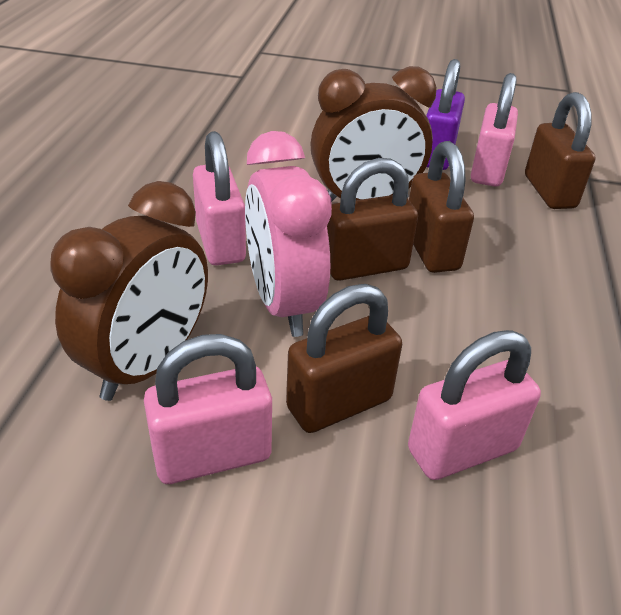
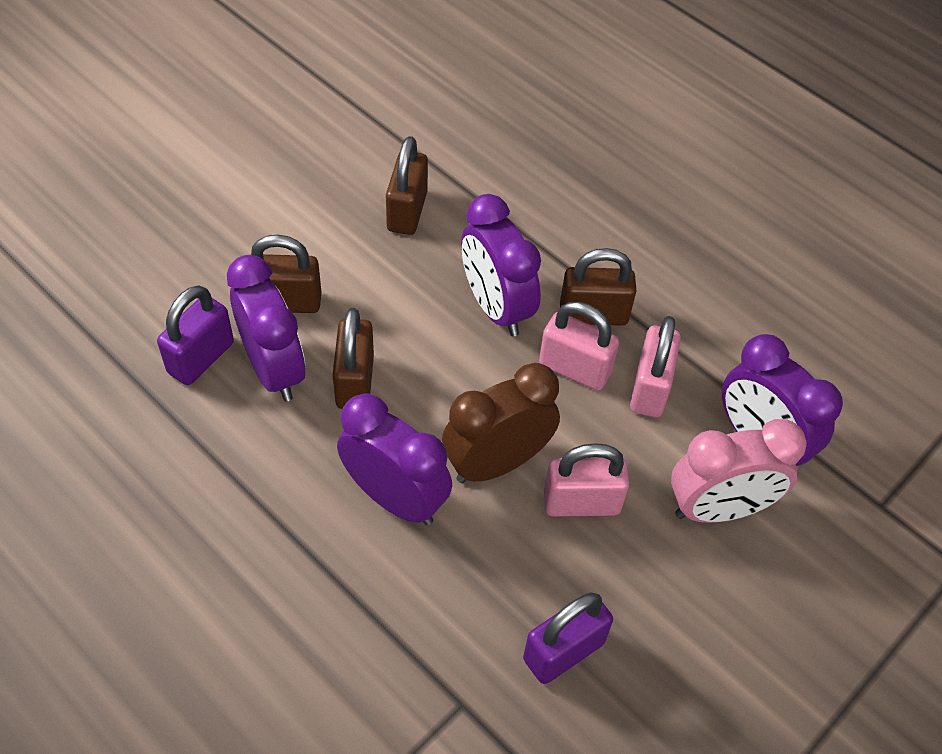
brown clock: 2 -> 1
pink padlock: 4 -> 3
purple clock: 0 -> 4
purple padlock: 1 -> 2

